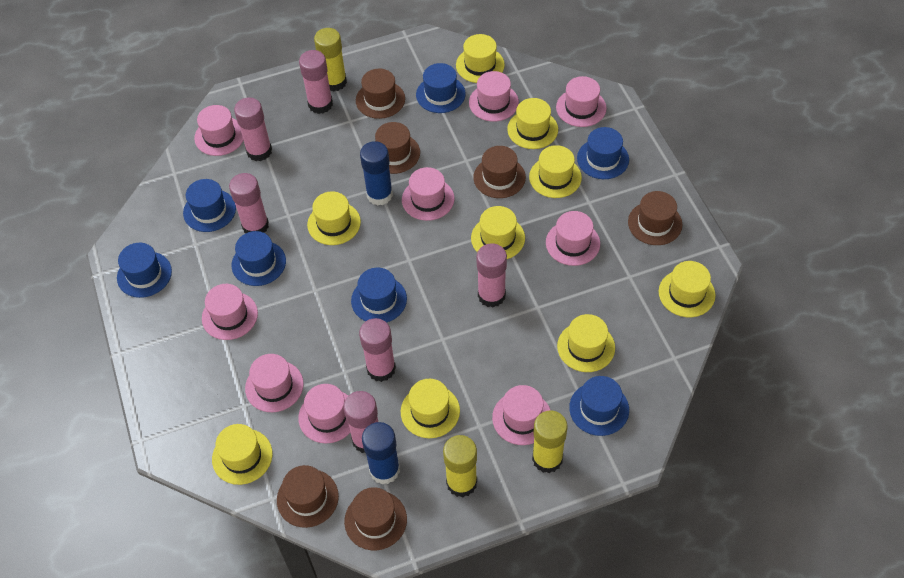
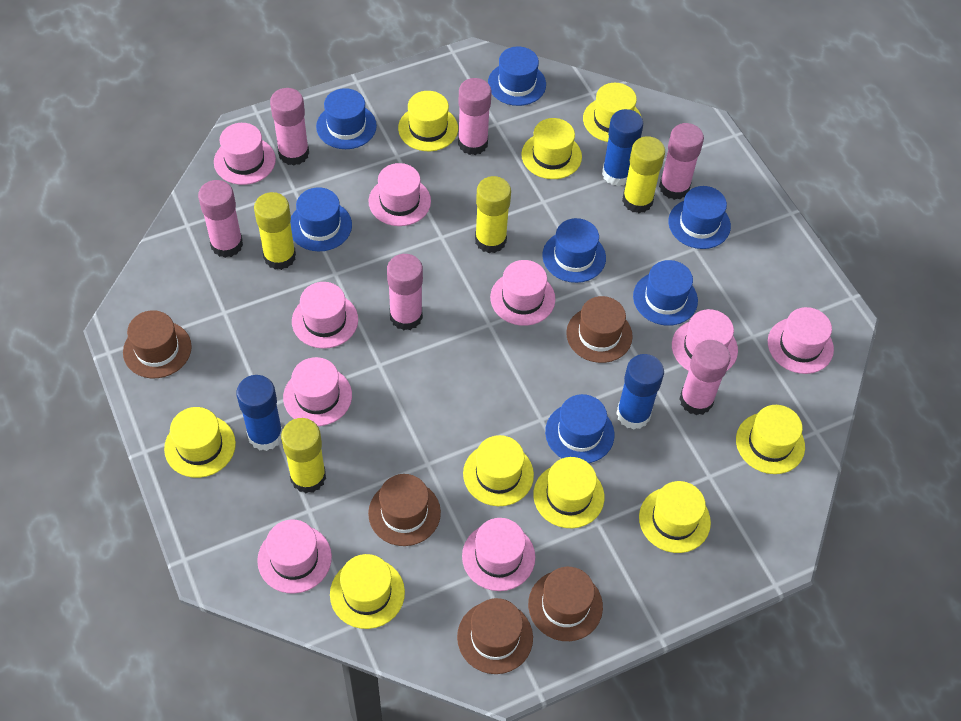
blue glue stick: 2 -> 3
brown hat: 6 -> 5
yellow glue stick: 3 -> 4

